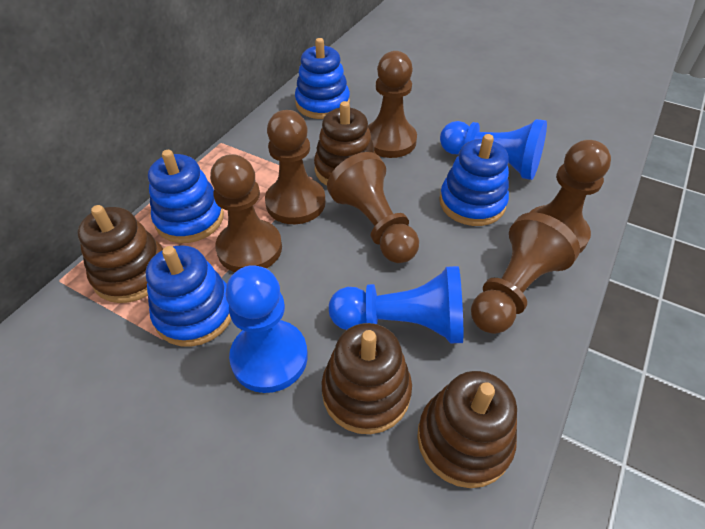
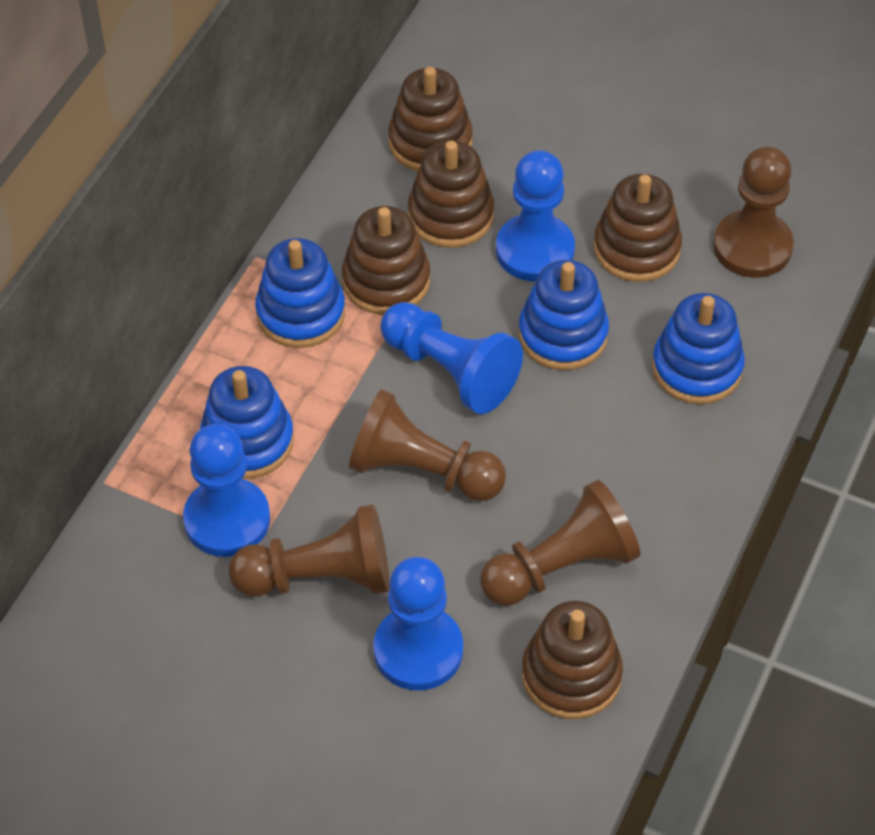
blue pawn: 3 -> 4
brown pawn: 6 -> 4
brown stacking toy: 4 -> 5

